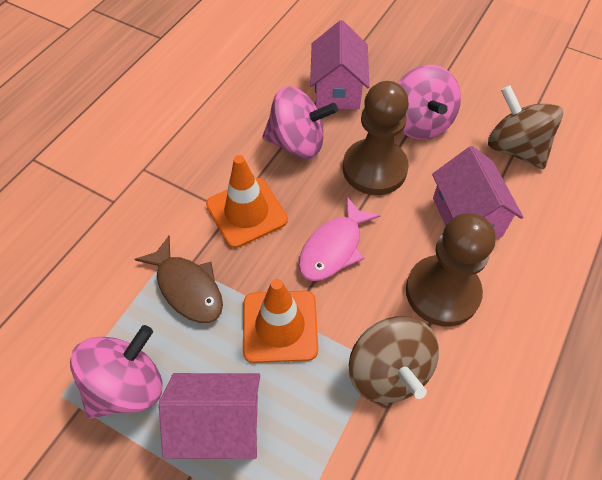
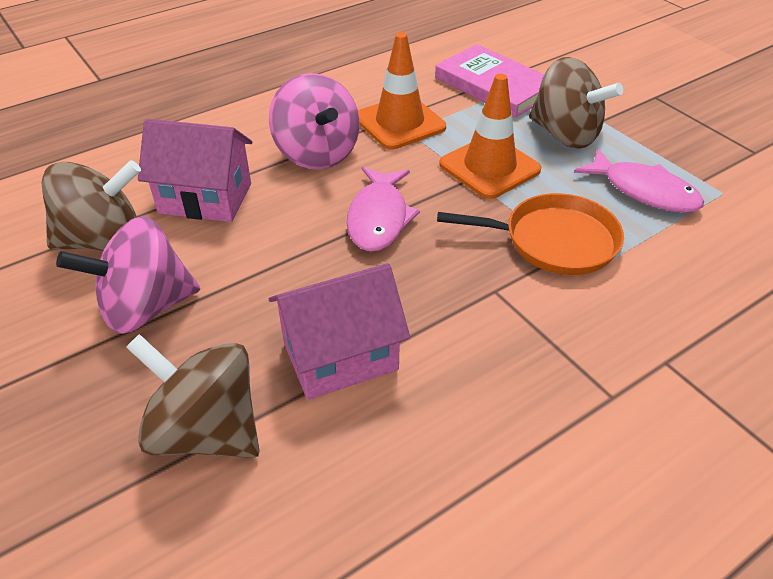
brown fish: 1 -> 0
brown pawn: 2 -> 0
brown spinning top: 2 -> 3
orange pan: 0 -> 1
pink book: 0 -> 1
pink fish: 1 -> 2
pink house: 3 -> 2
pink spinning top: 3 -> 2

